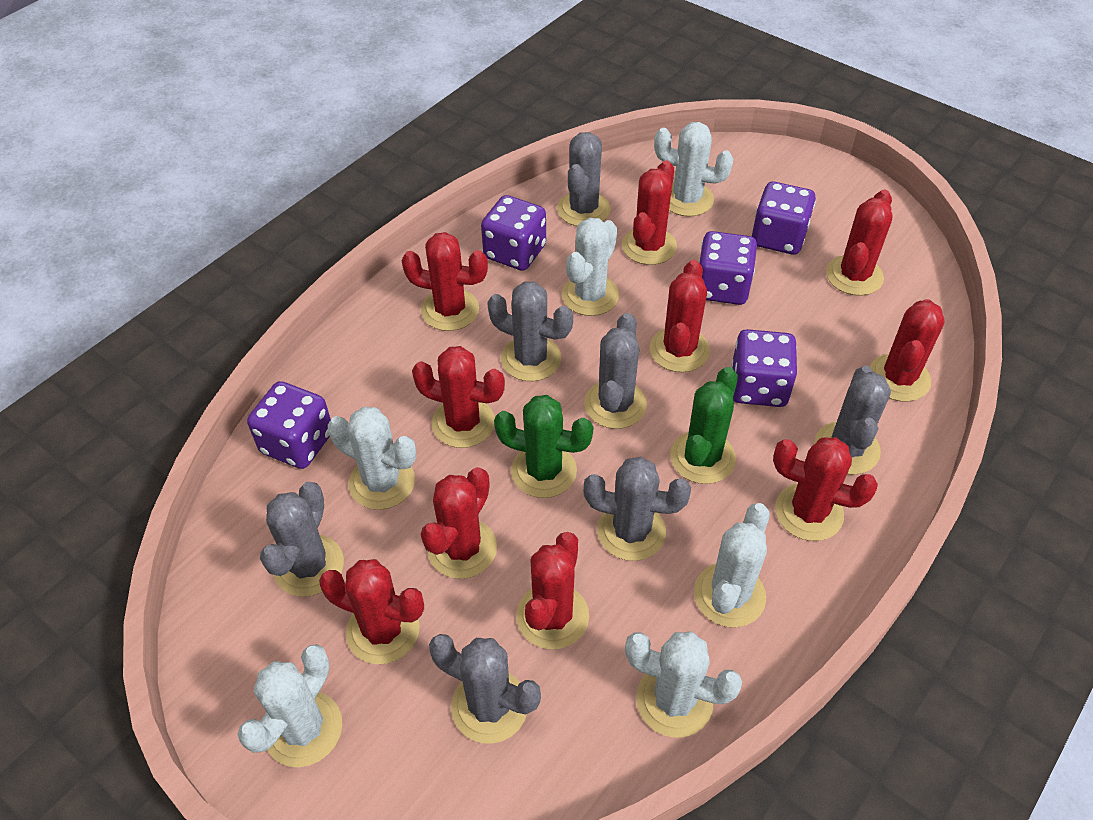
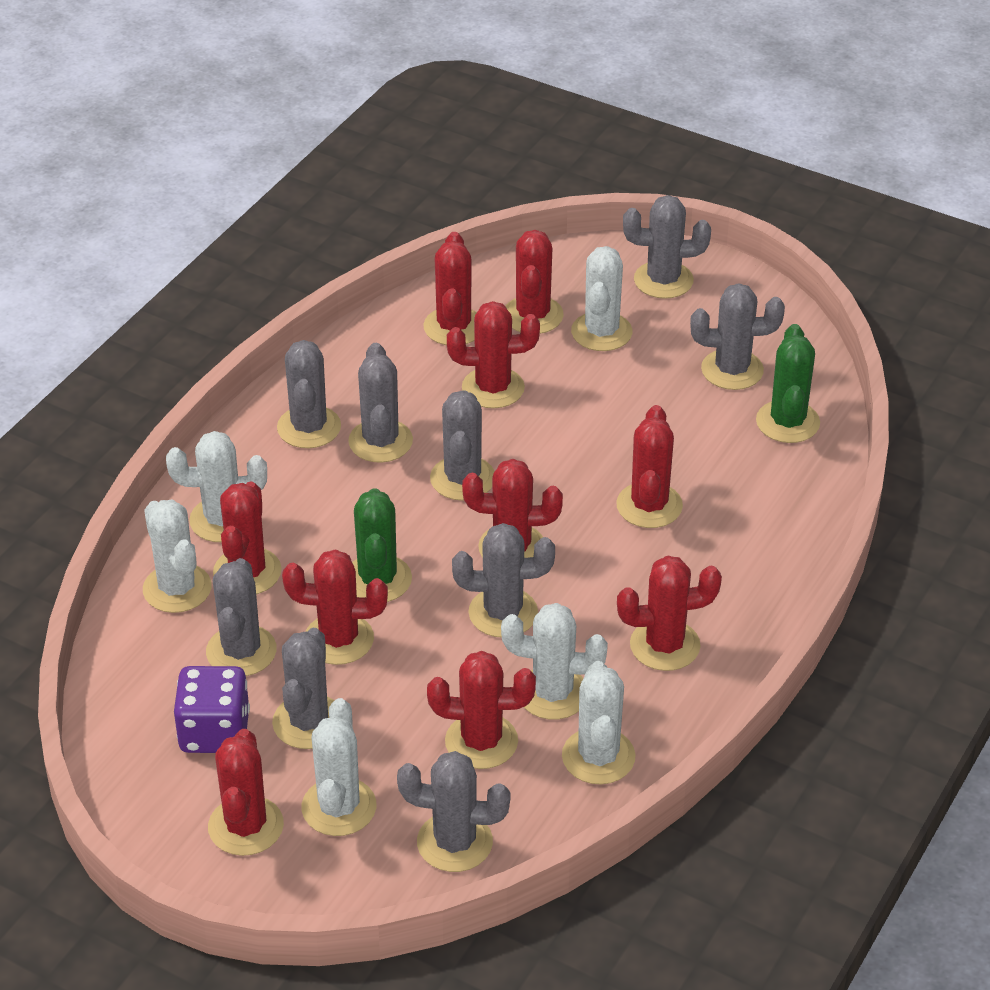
grey cactus: 7 -> 9
purple dice: 5 -> 1

